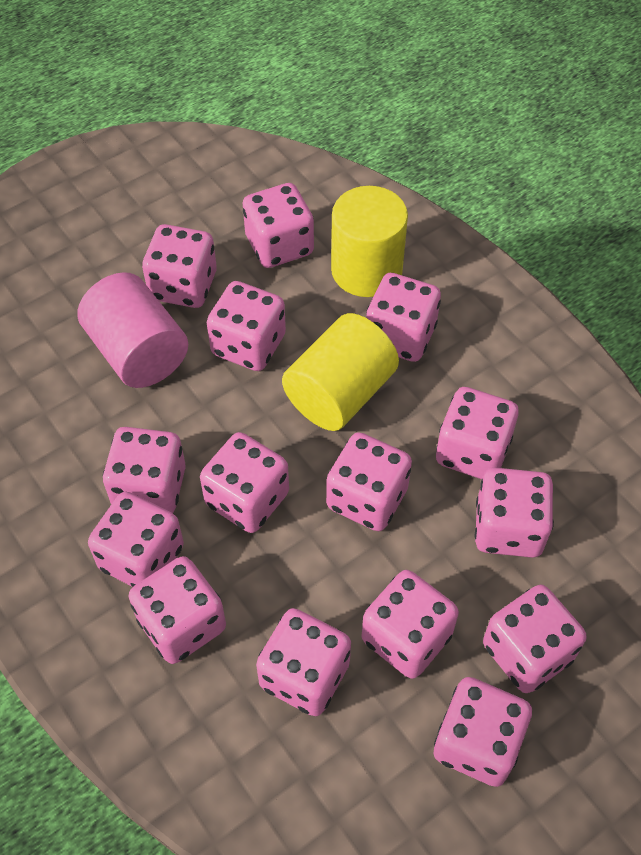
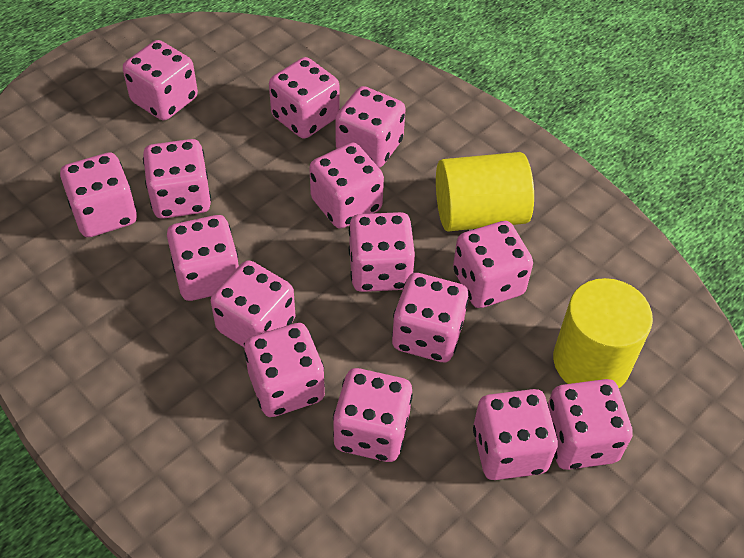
pink cylinder: 1 -> 0

